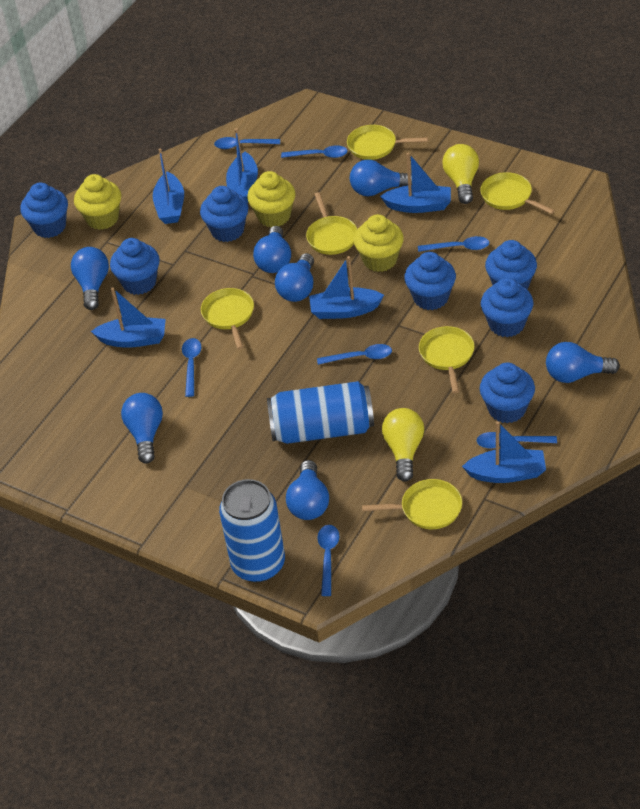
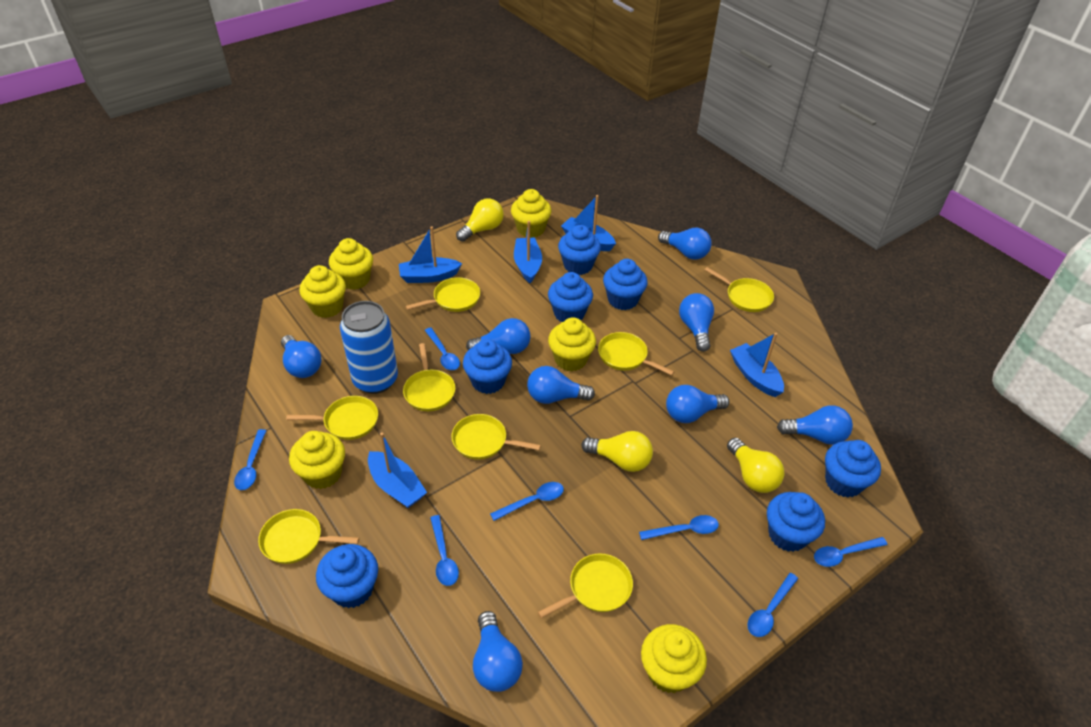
blue boat: 6 -> 5
blue can: 2 -> 1
blue light bulb: 7 -> 8
yellow cupcake: 3 -> 6
yellow light bulb: 2 -> 3
yellow pan: 6 -> 8

